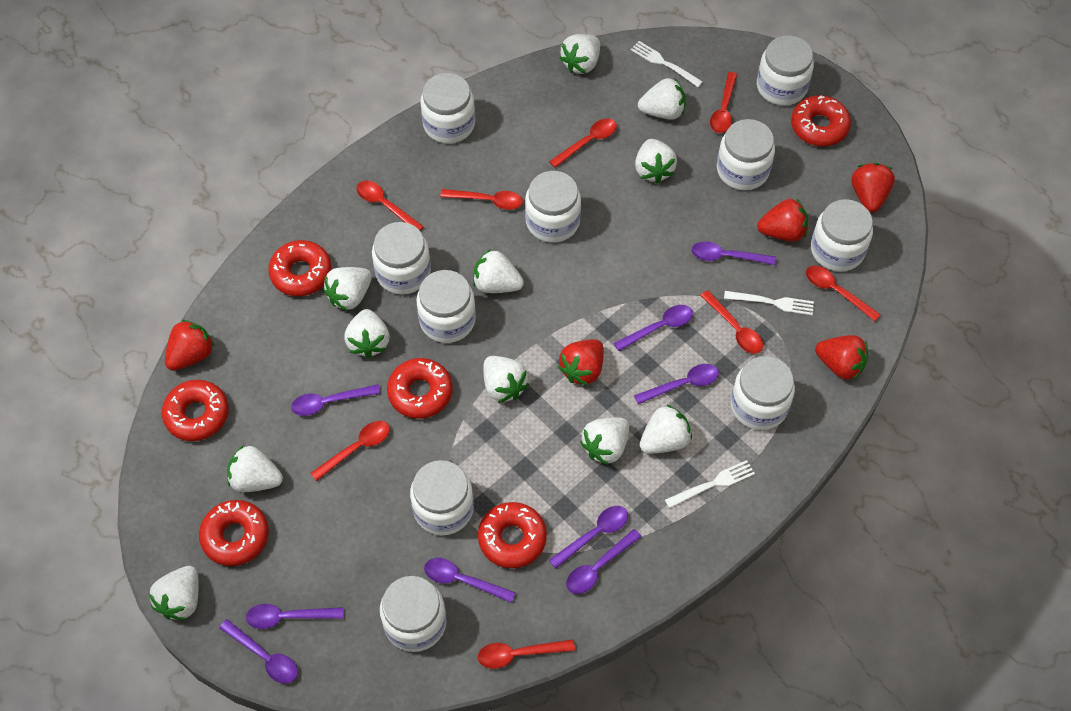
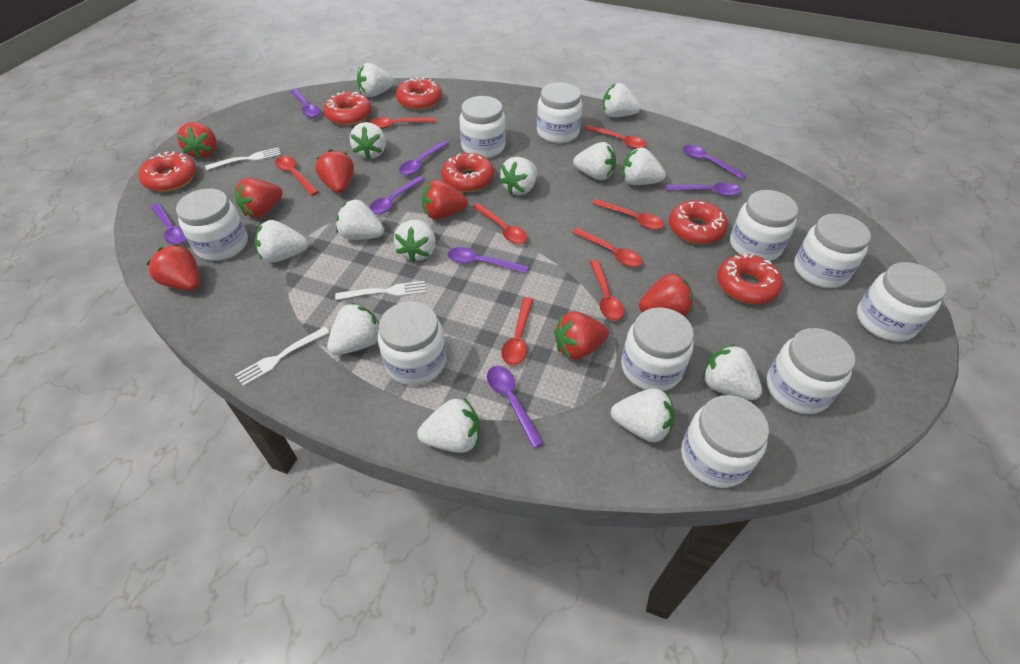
purple spoon: 9 -> 8
red strawberry: 5 -> 7
white strawberry: 11 -> 13

